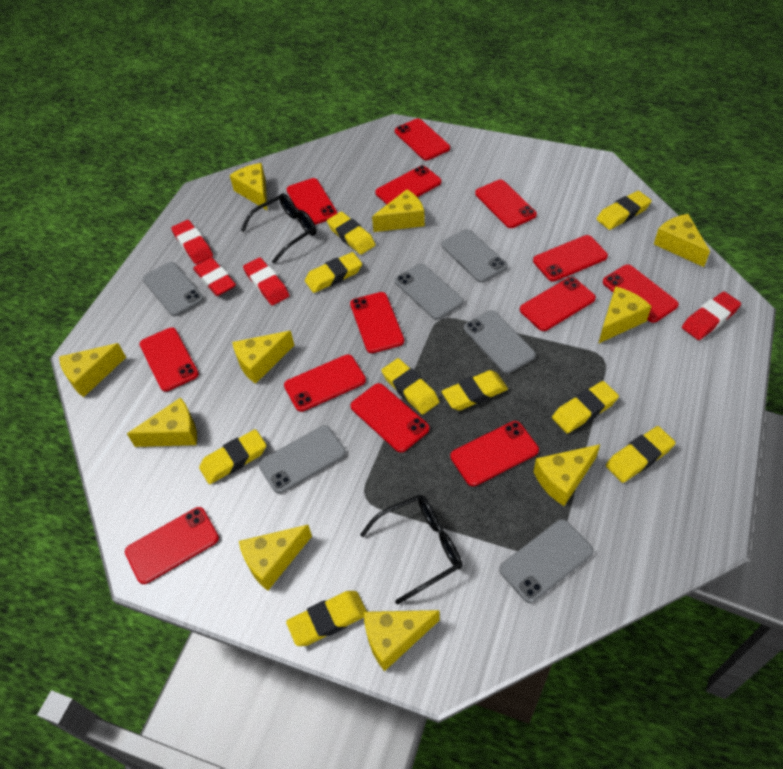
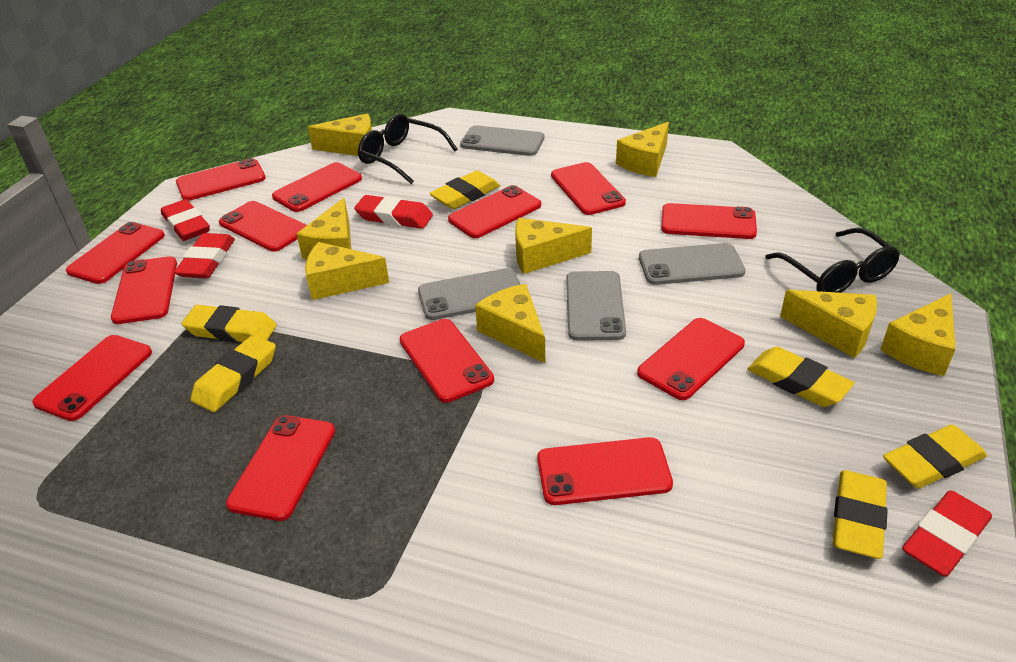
grey phone: 6 -> 4
yellow cheese: 10 -> 8
yellow eraser: 9 -> 6

